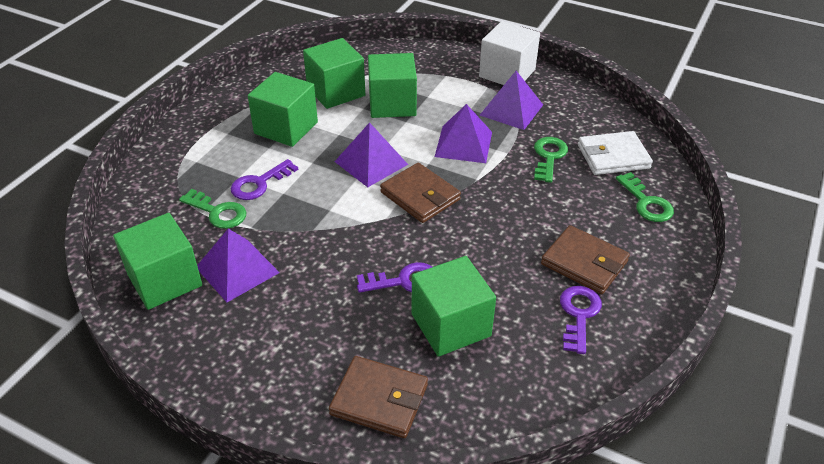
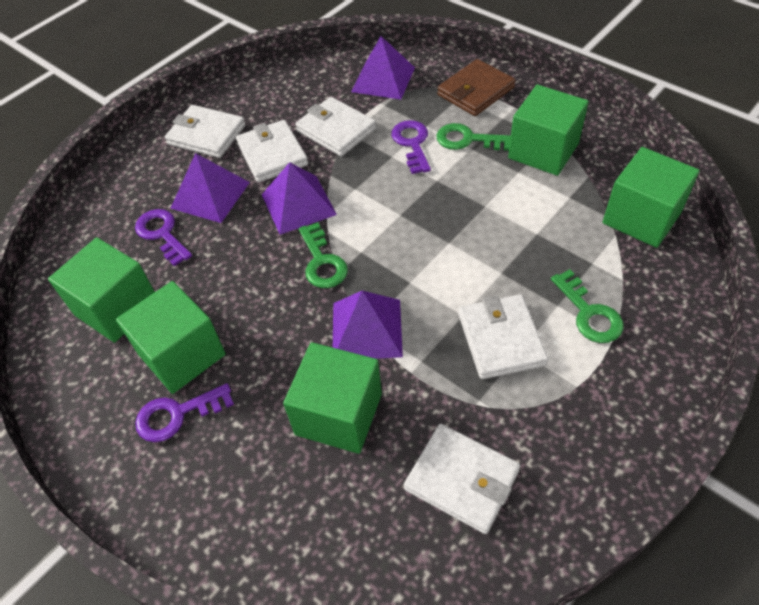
brown wallet: 3 -> 1
white cube: 1 -> 0
white wallet: 1 -> 5

